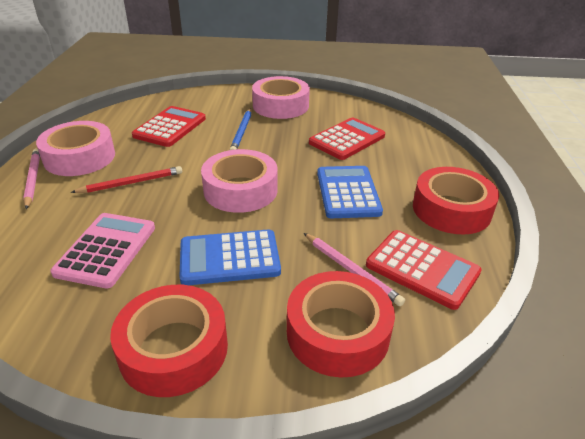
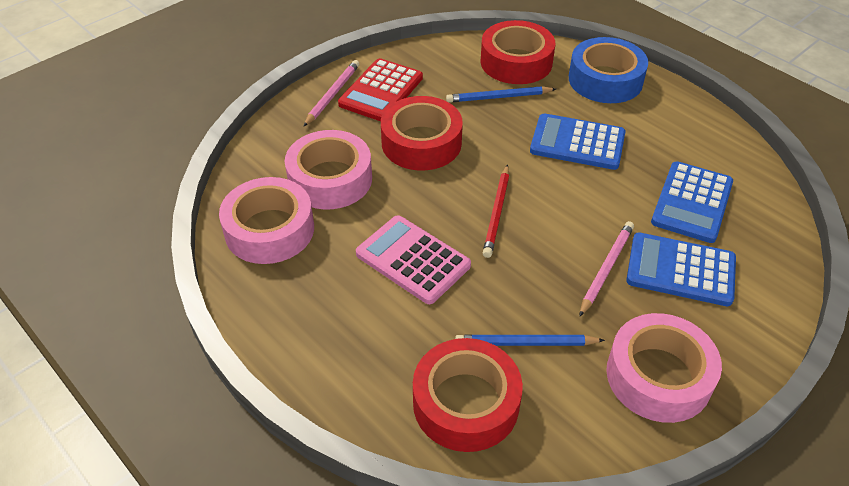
blue calculator: 2 -> 3
blue pencil: 1 -> 2
blue tape: 0 -> 1
red calculator: 3 -> 1

